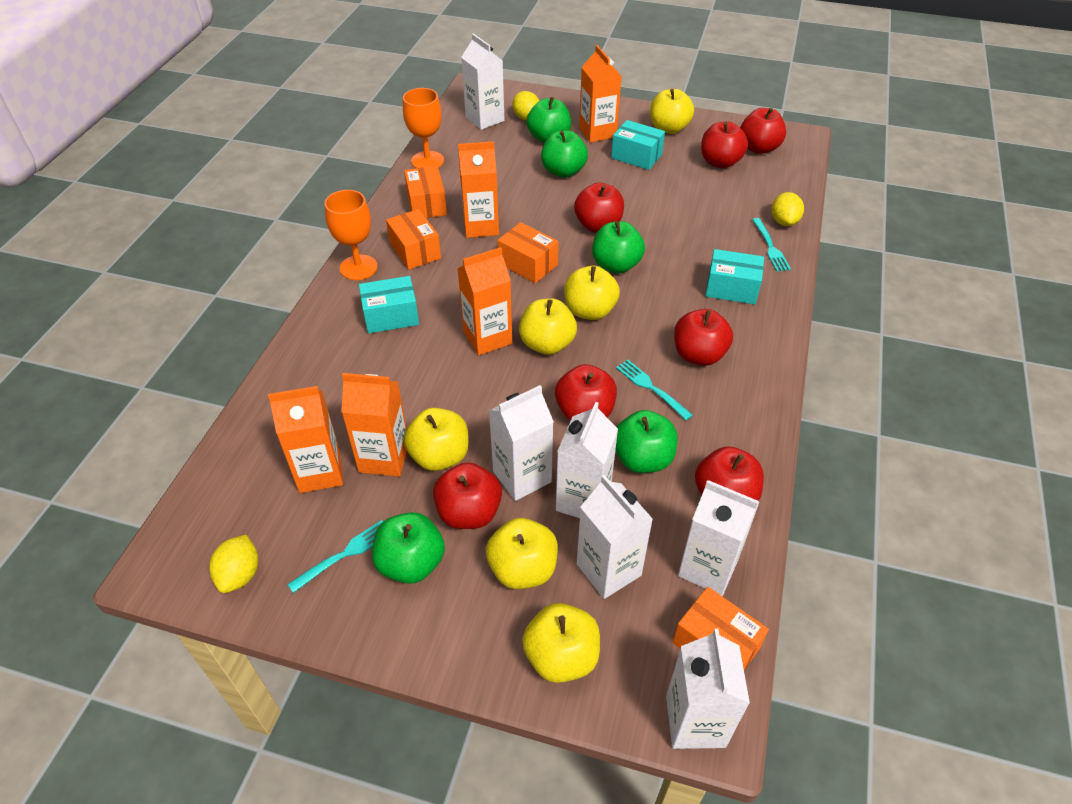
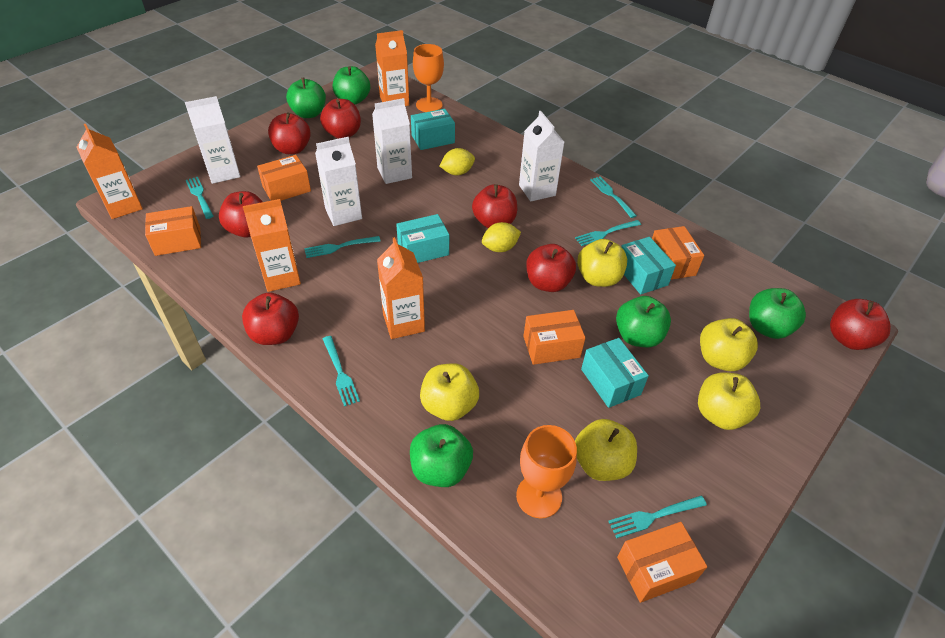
orange box: 4 -> 5
orange carton: 5 -> 4
turquoise box: 3 -> 4
turquoise fork: 3 -> 6
white carton: 6 -> 4
yellow apple: 6 -> 5
yellow lemon: 3 -> 2

